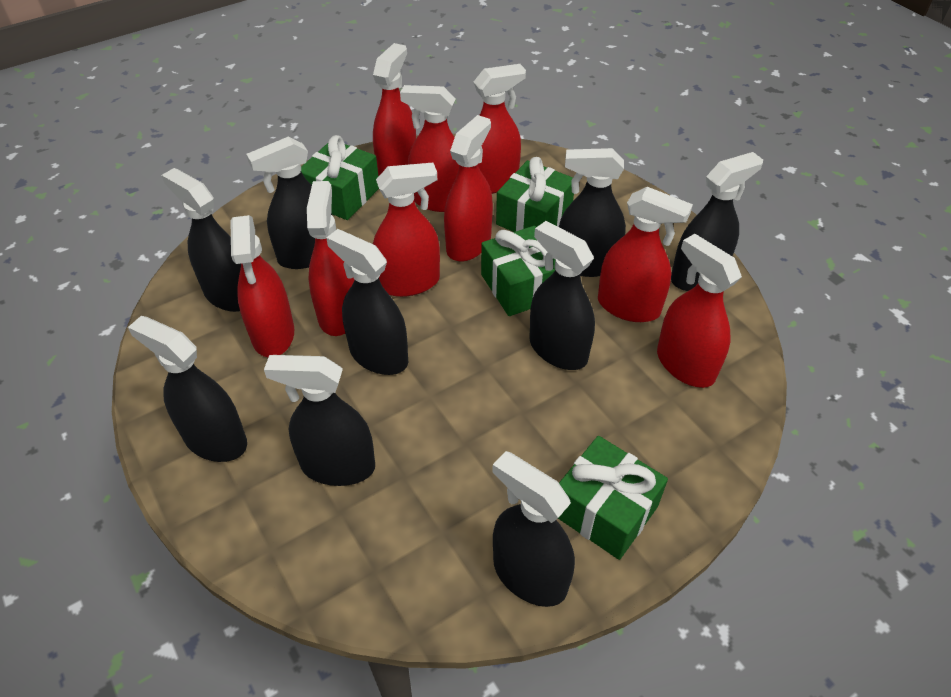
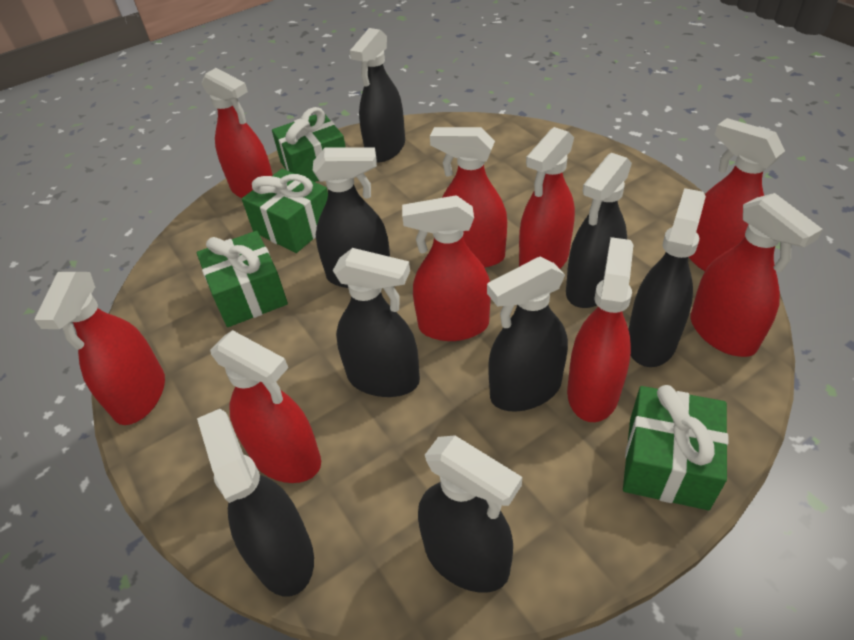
black spray bottle: 9 -> 8

